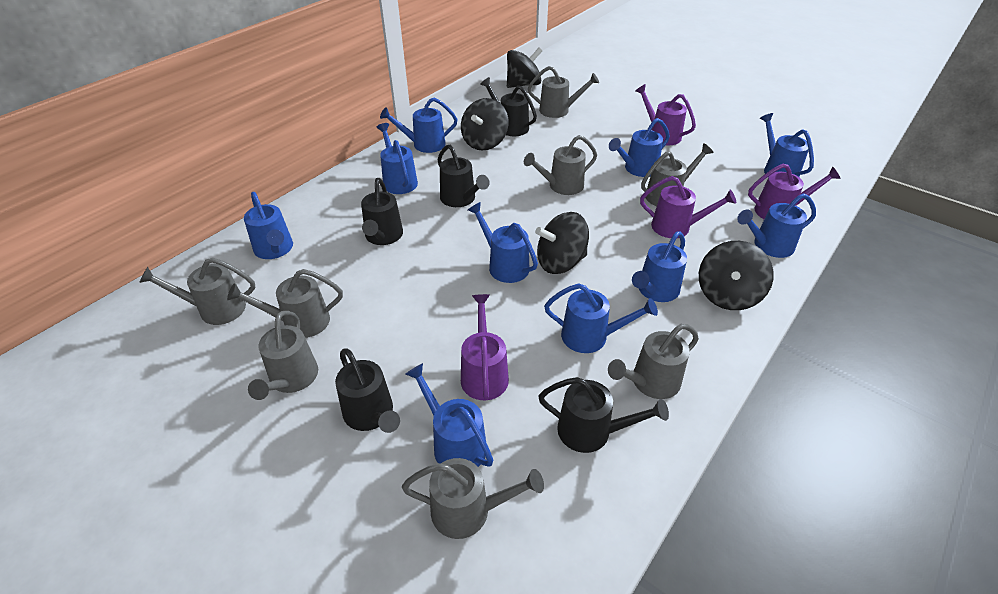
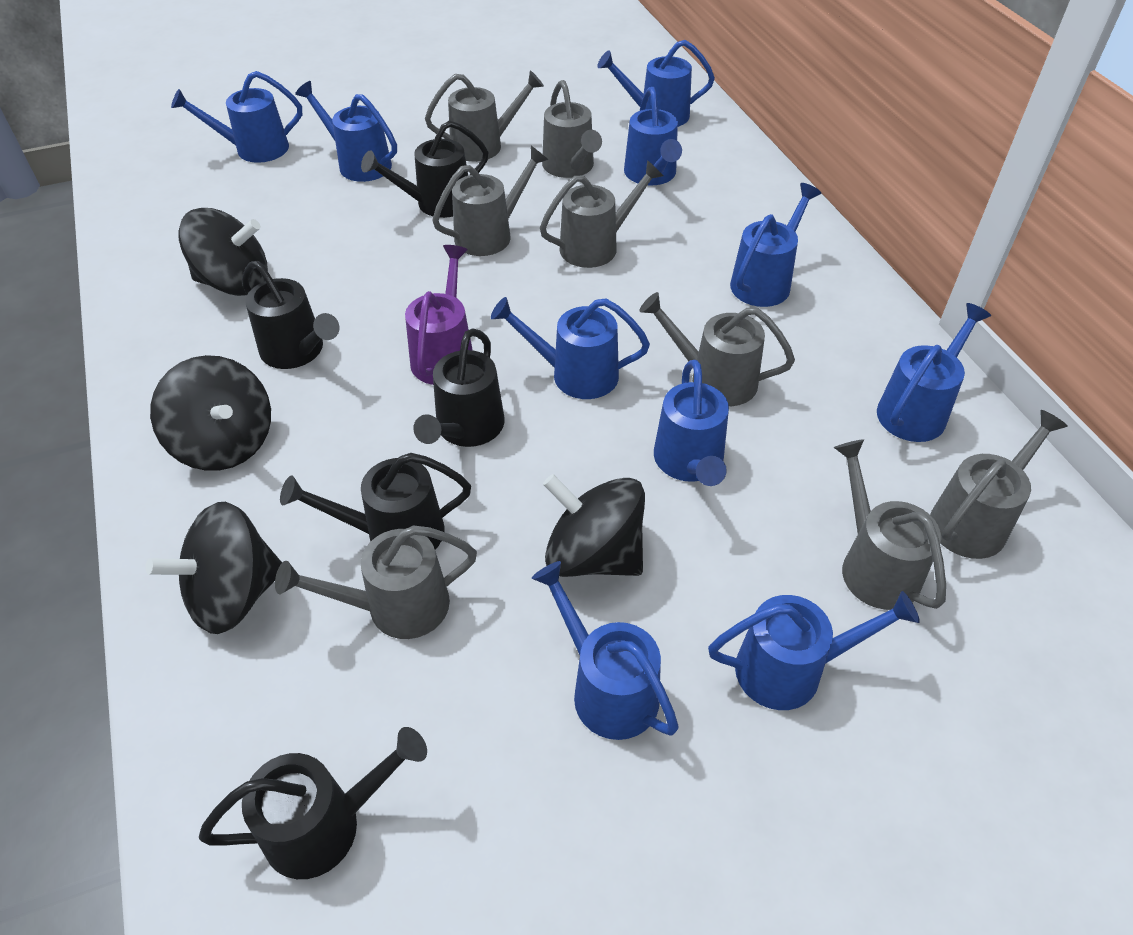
purple watering can: 4 -> 1

